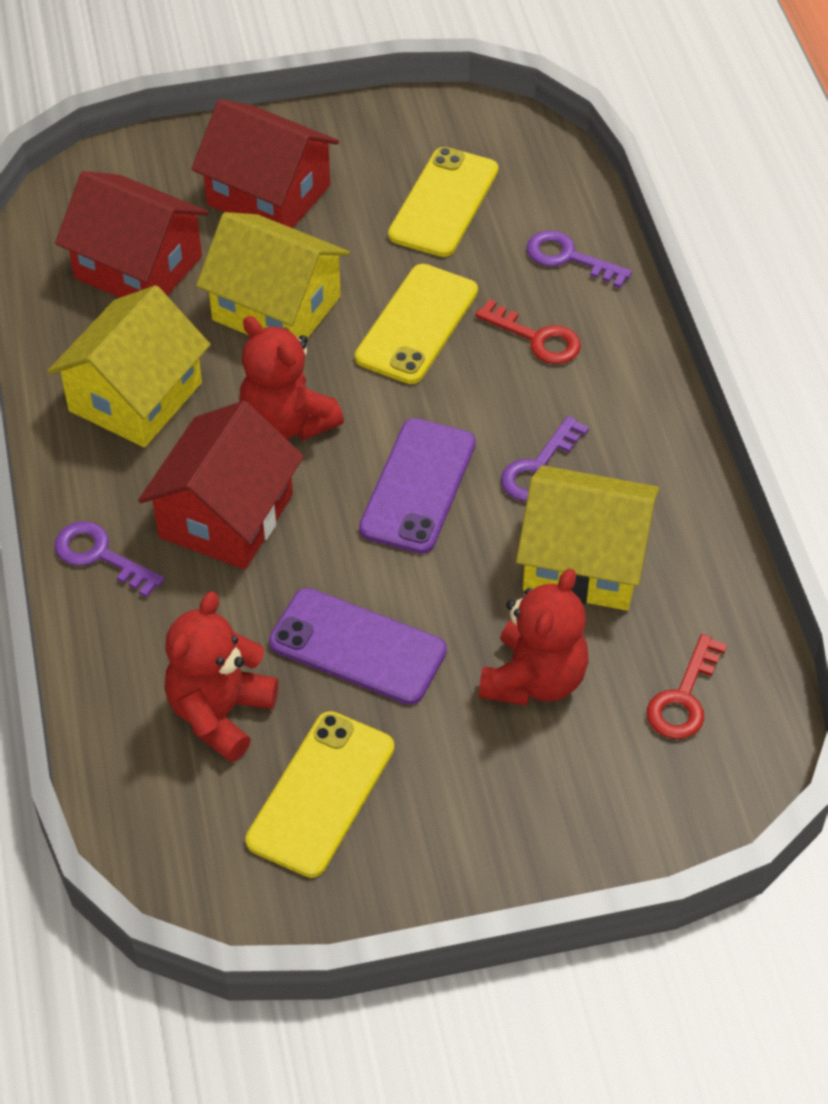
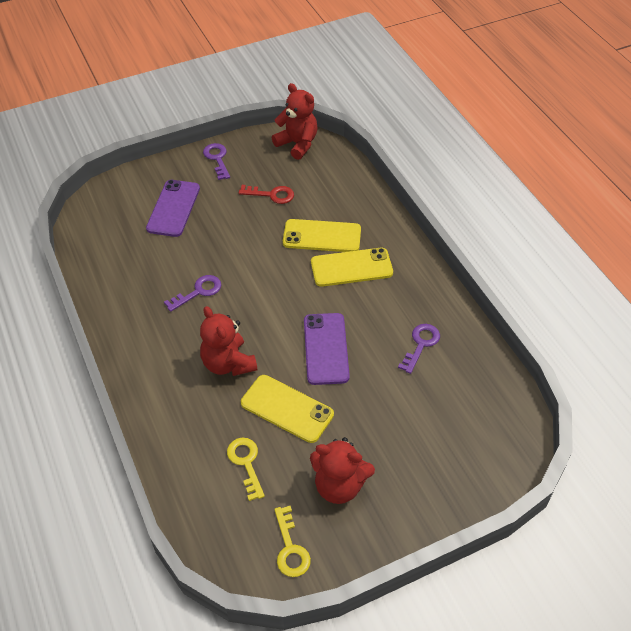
red house: 3 -> 0
red key: 2 -> 1
yellow house: 3 -> 0
yellow key: 0 -> 2

